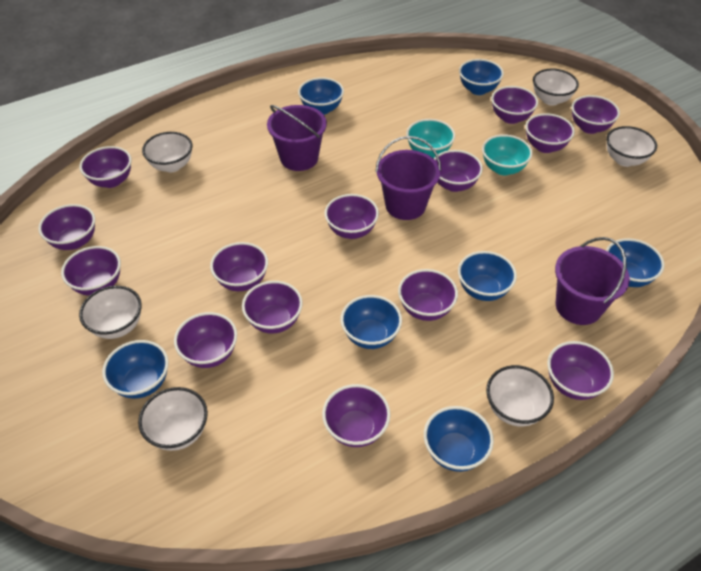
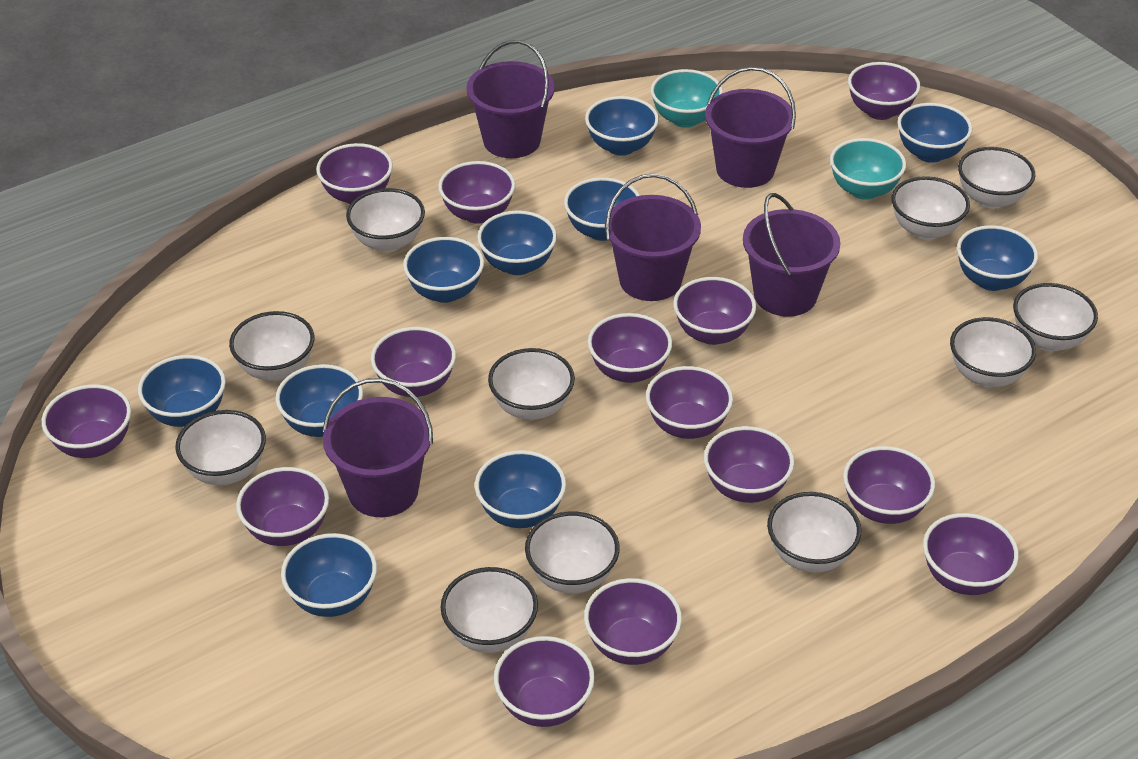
blue bowl: 7 -> 10
purple bucket: 3 -> 5
white bowl: 6 -> 11

